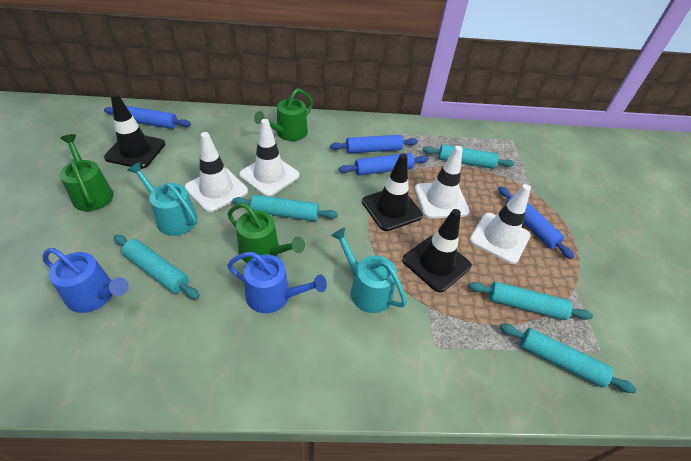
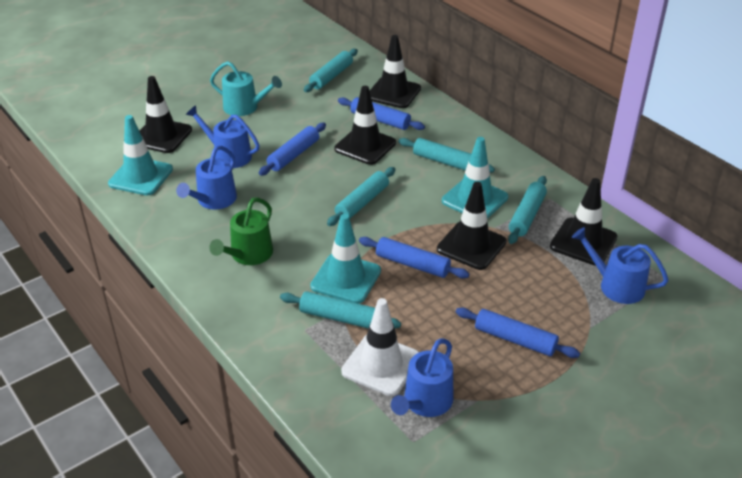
black traffic cone: 3 -> 5
blue watering can: 2 -> 4
green watering can: 3 -> 1
turquoise traffic cone: 0 -> 3
turquoise watering can: 2 -> 1
white traffic cone: 4 -> 1

